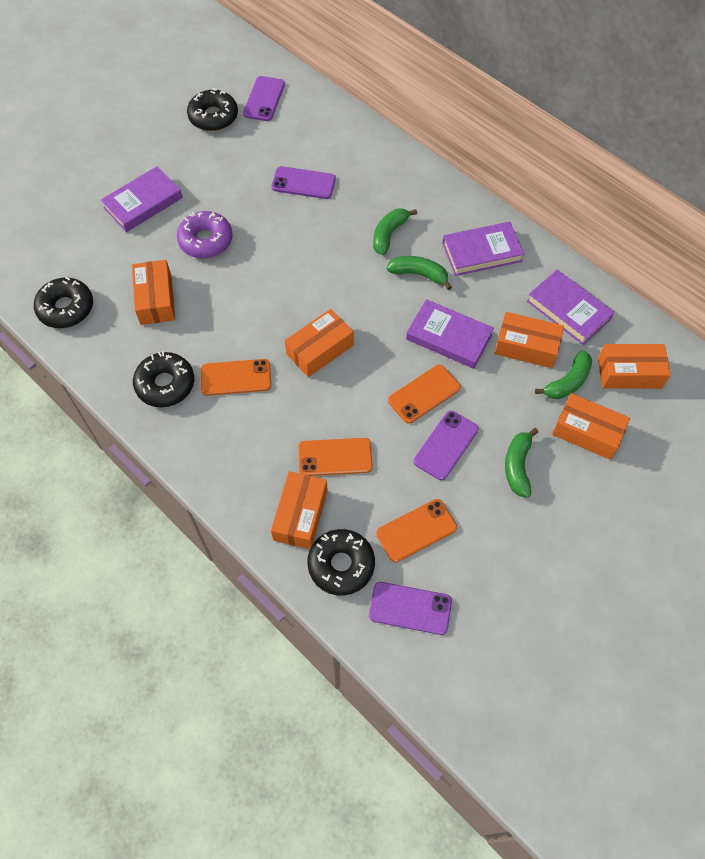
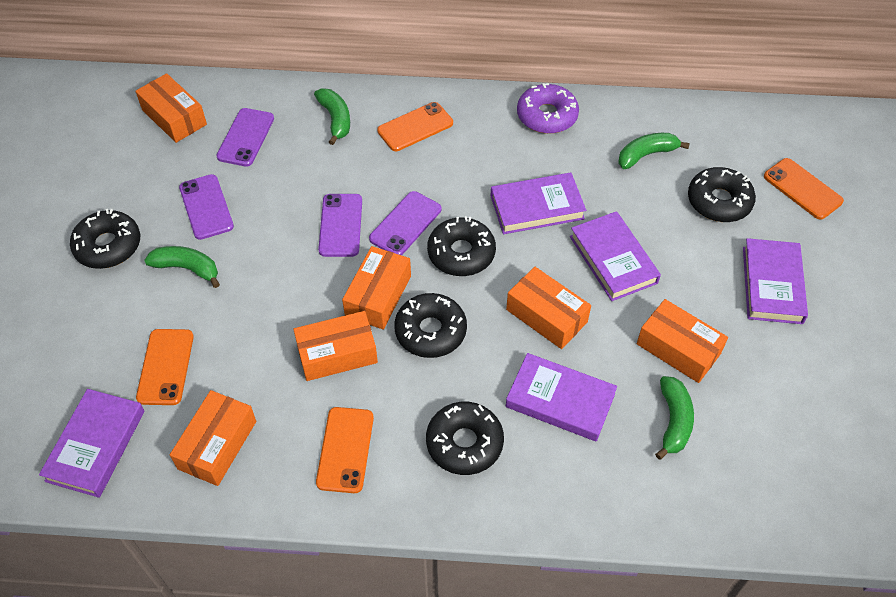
black donut: 4 -> 5
purple book: 4 -> 5

